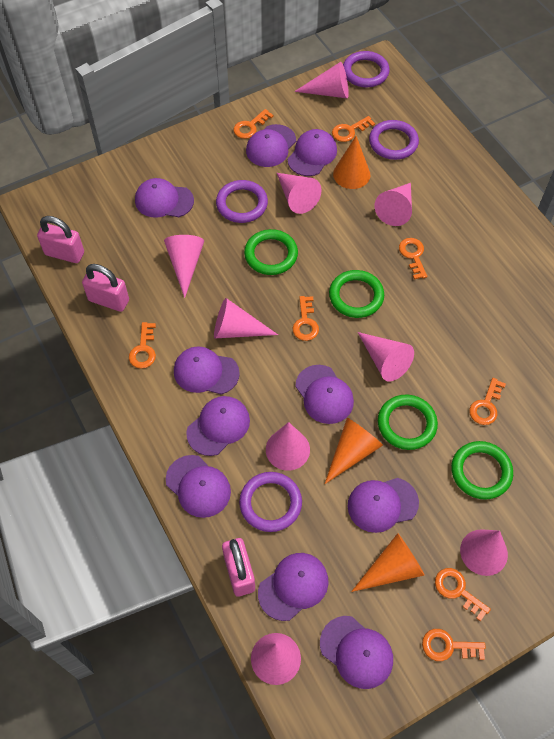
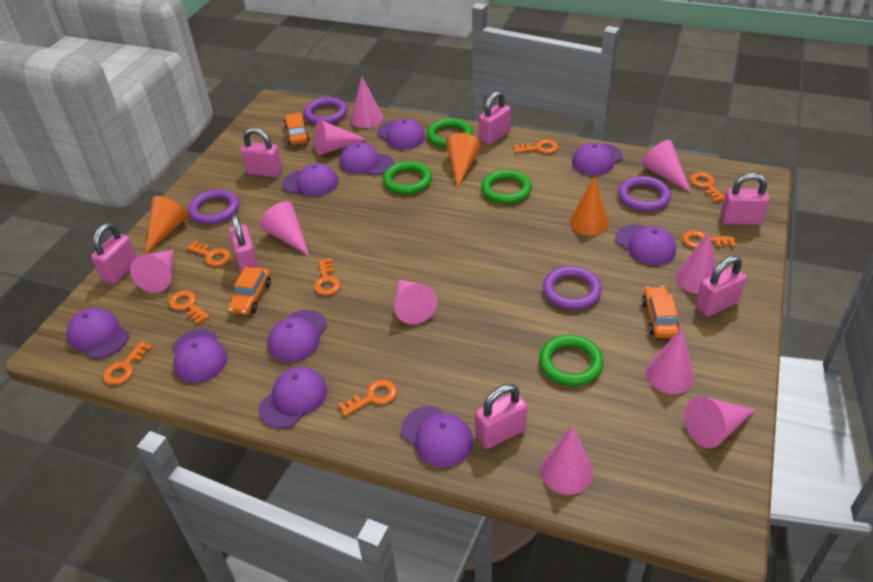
orange car: 0 -> 3
pink cone: 9 -> 10
pink padlock: 3 -> 7

